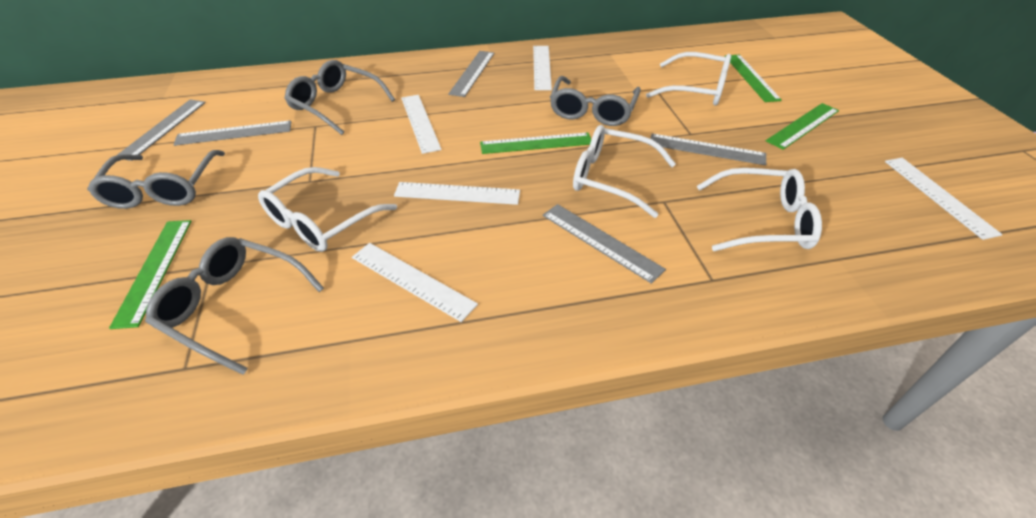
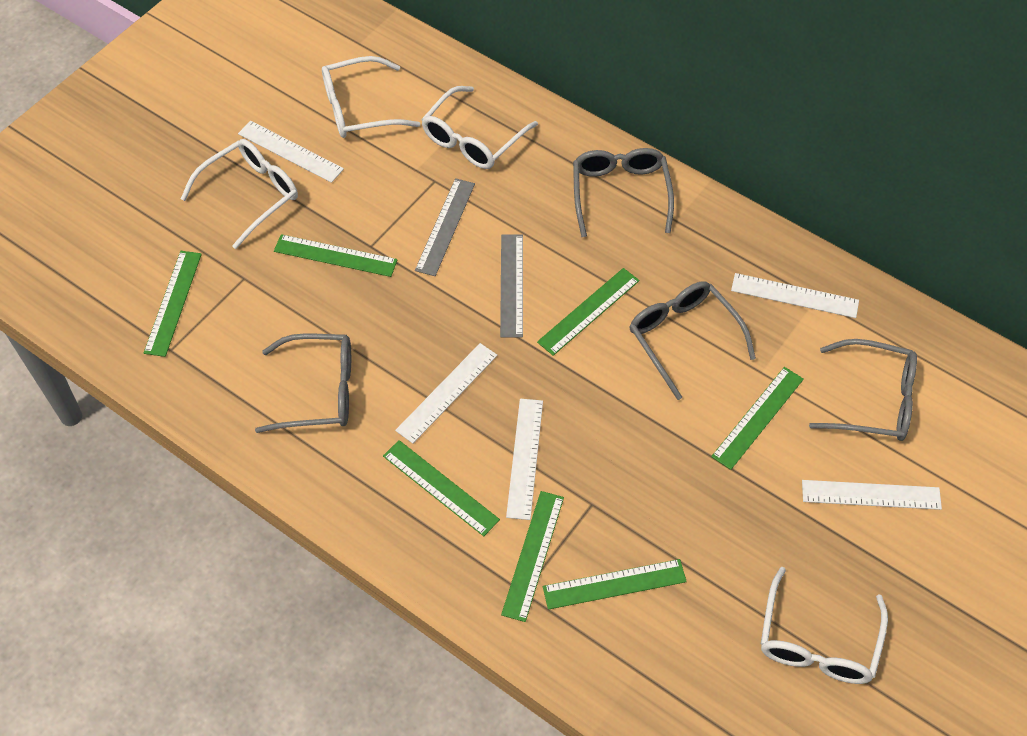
green ruler: 4 -> 7
grey ruler: 5 -> 2

